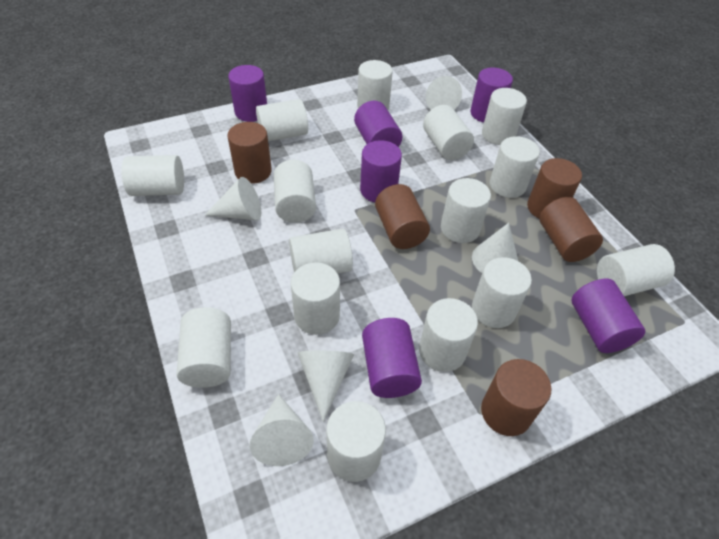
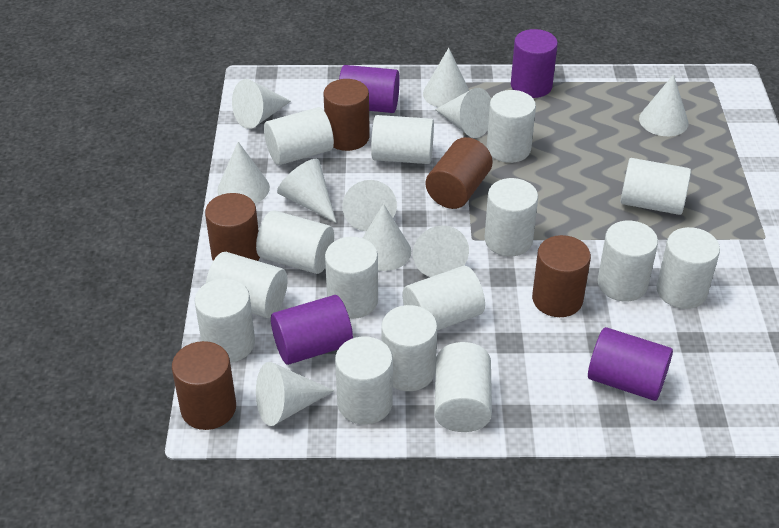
purple cylinder: 6 -> 4
white cone: 5 -> 10

